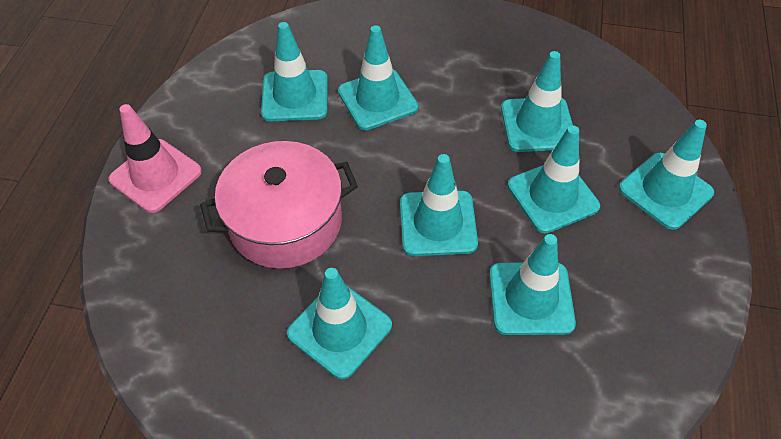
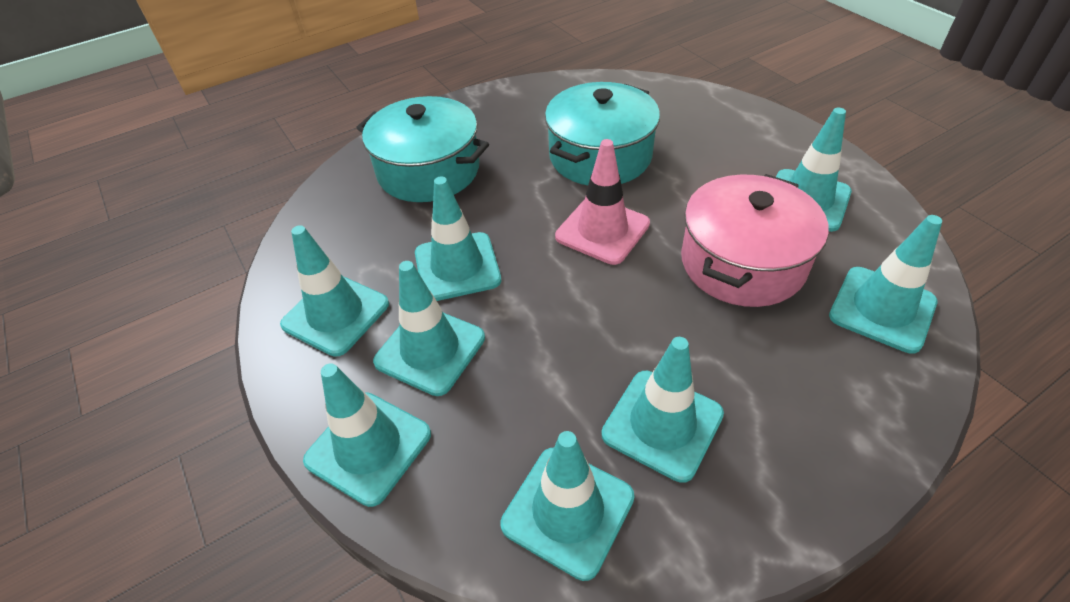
turquoise pot: 0 -> 2

